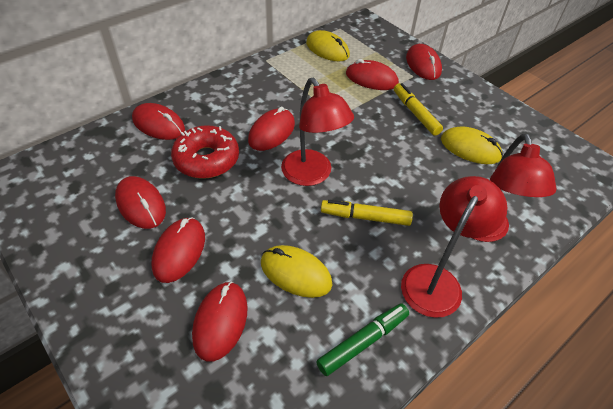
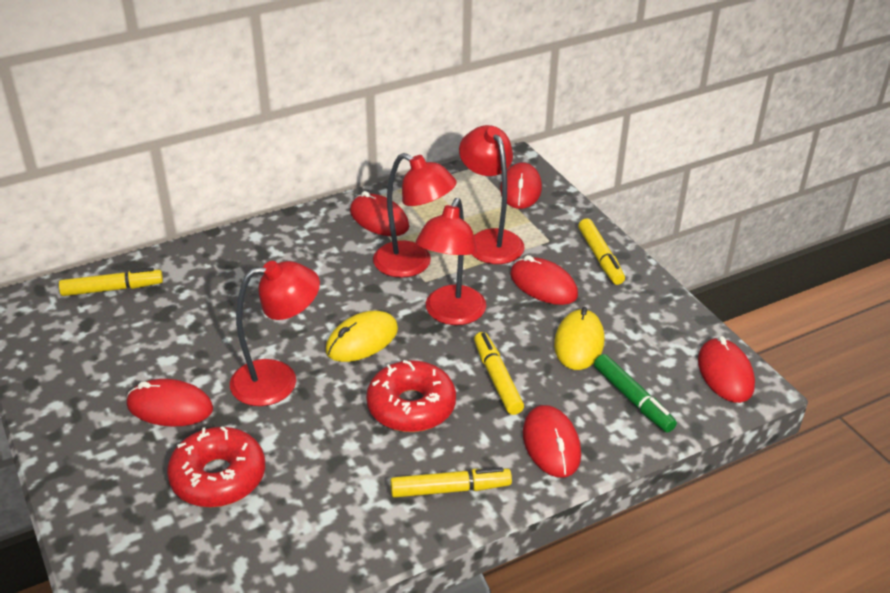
red donut: 1 -> 2
red lamp: 3 -> 4
red mouse: 7 -> 6
yellow marker: 2 -> 4
yellow mouse: 3 -> 2

